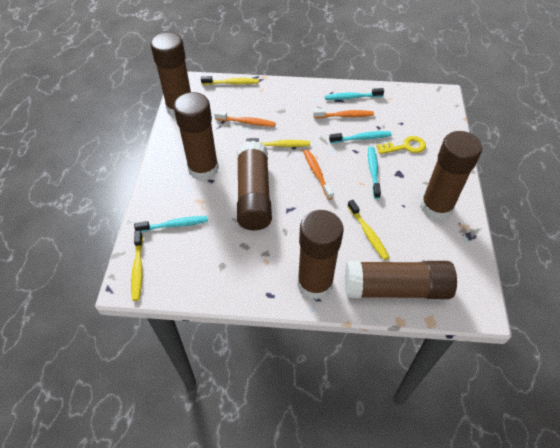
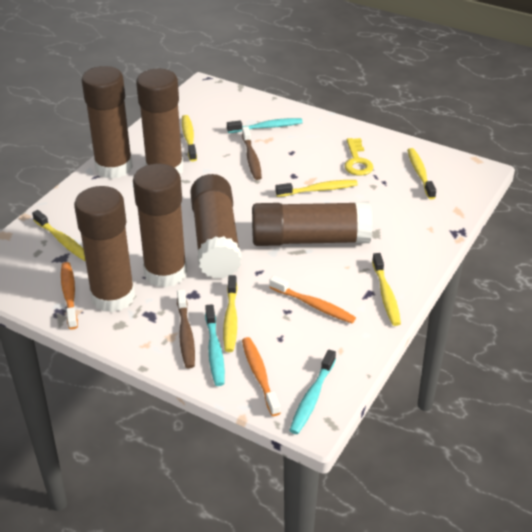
brown toothbrush: 0 -> 2
turquoise toothbrush: 4 -> 3
yellow toothbrush: 4 -> 6

